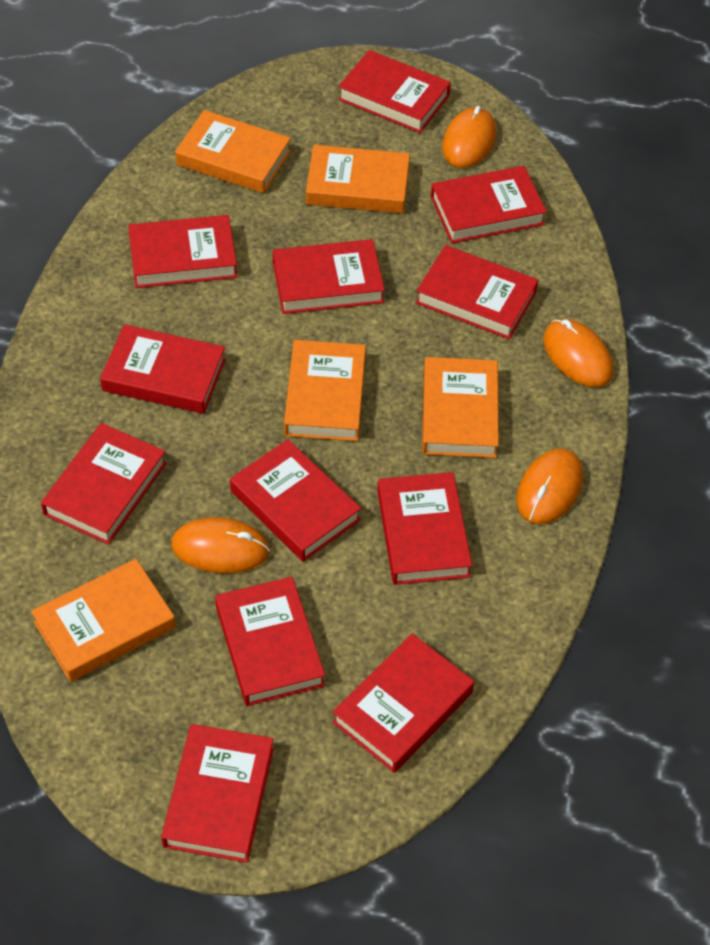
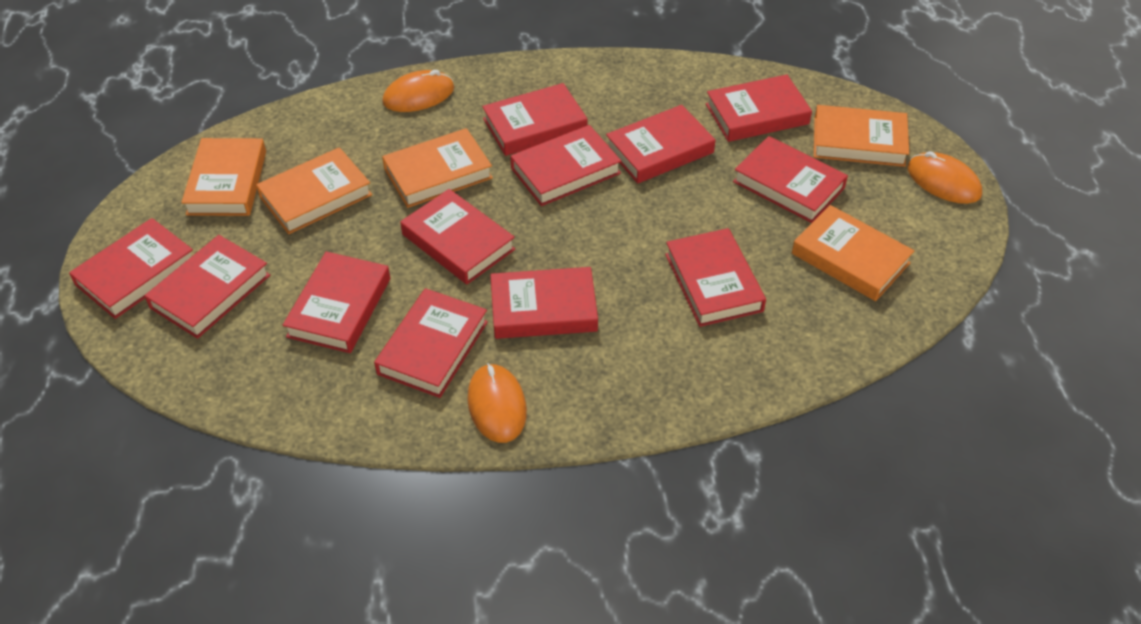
orange mouse: 4 -> 3

